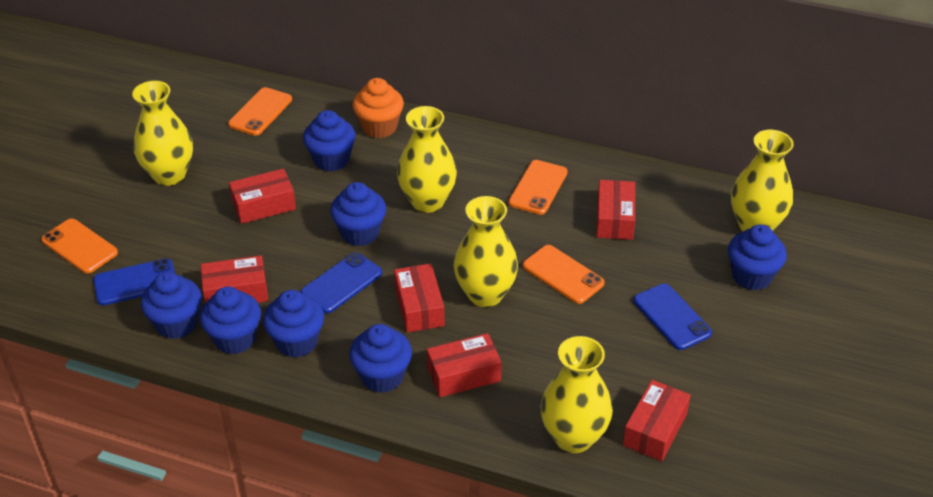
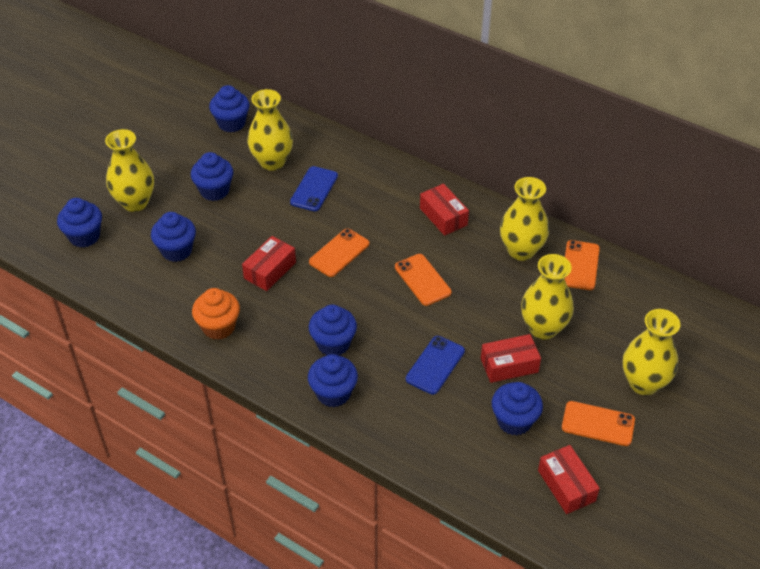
blue phone: 3 -> 2
red box: 6 -> 4

